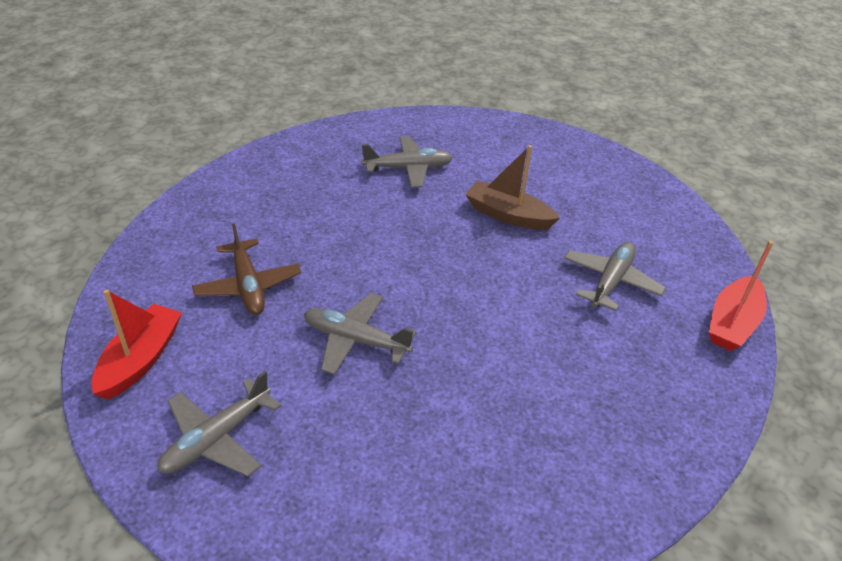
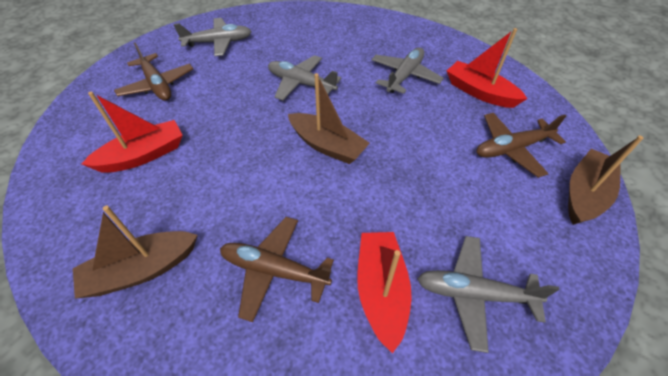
brown boat: 1 -> 3
brown plane: 1 -> 3
red boat: 2 -> 3

